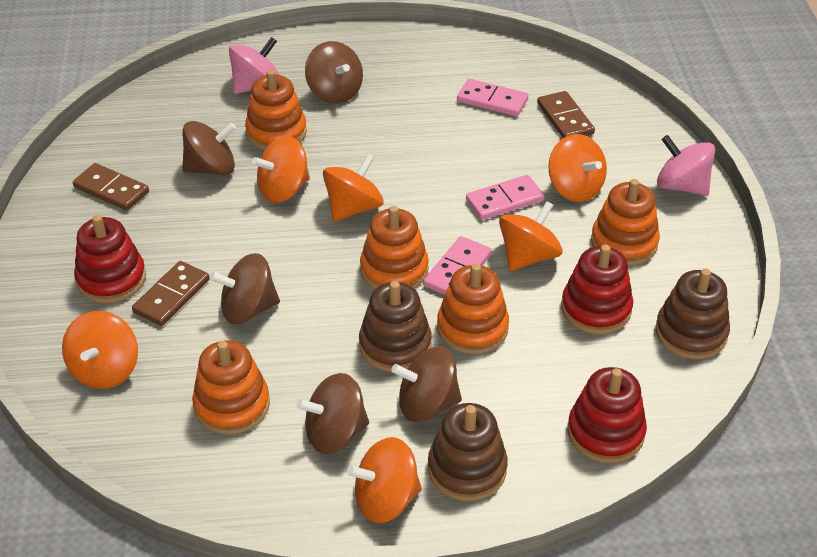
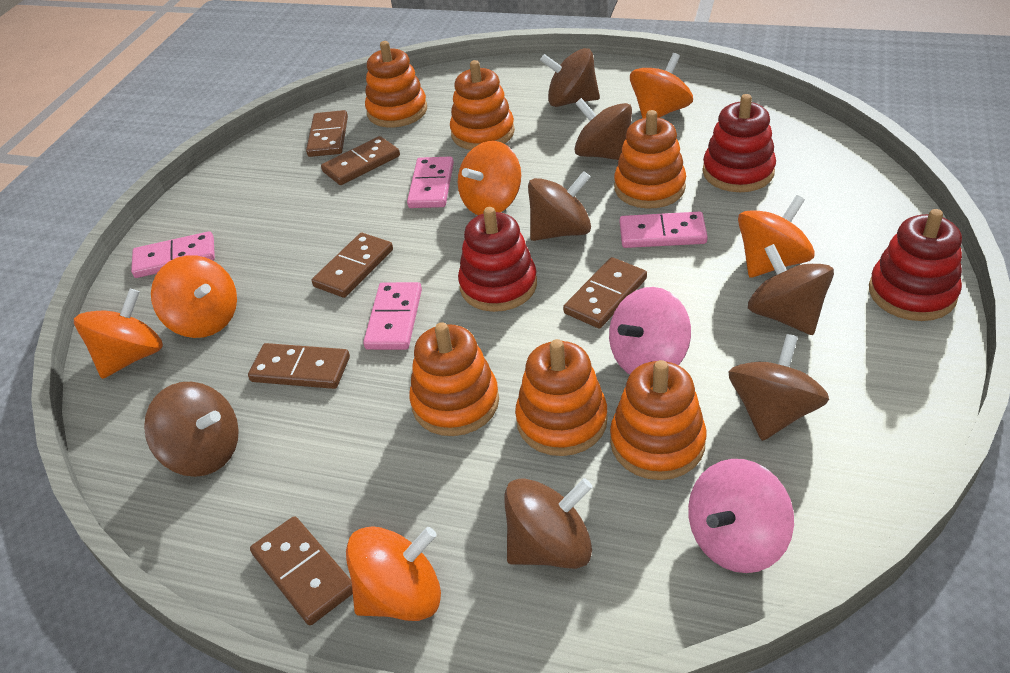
brown domino: 3 -> 6
brown spinning top: 5 -> 7
brown stacking toy: 3 -> 0
orange stacking toy: 5 -> 6
pink domino: 3 -> 4

